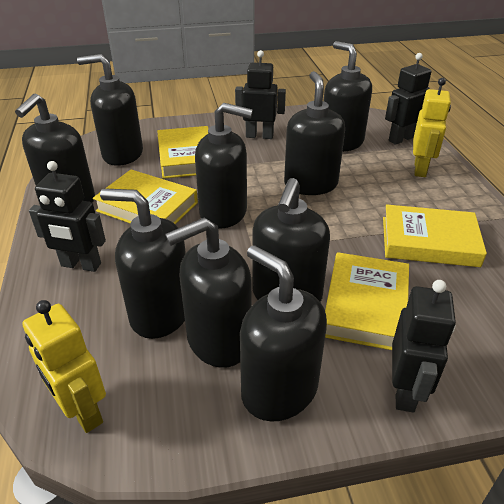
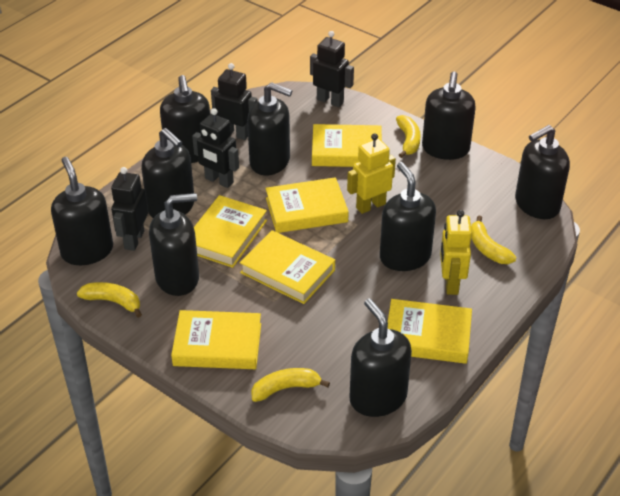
yellow banana: 0 -> 4
yellow book: 4 -> 6

